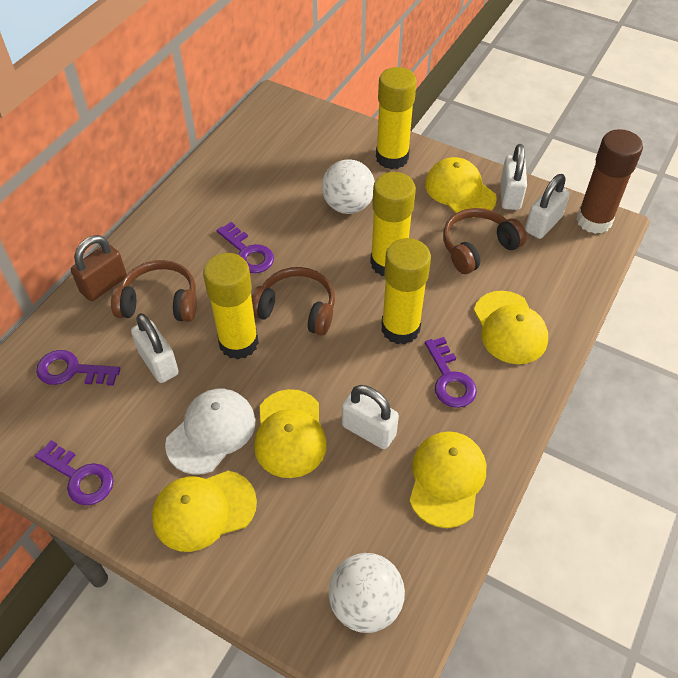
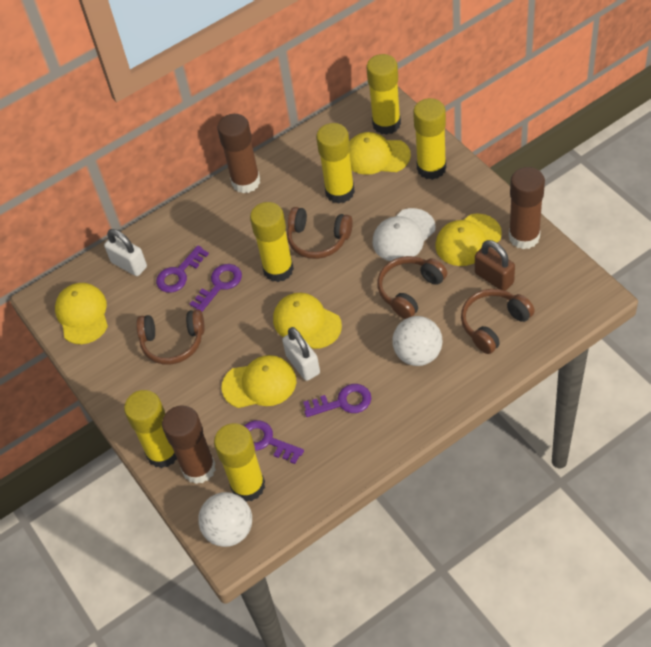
brown glue stick: 1 -> 3
brown headphones: 3 -> 4
white padlock: 4 -> 2
yellow glue stick: 4 -> 6

